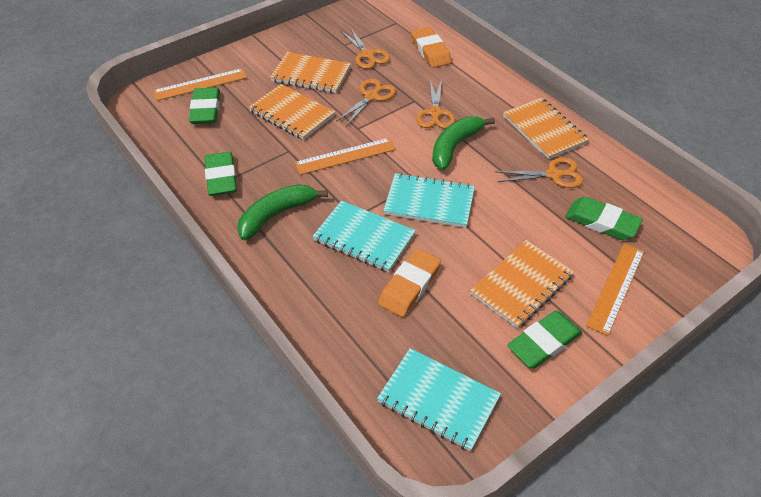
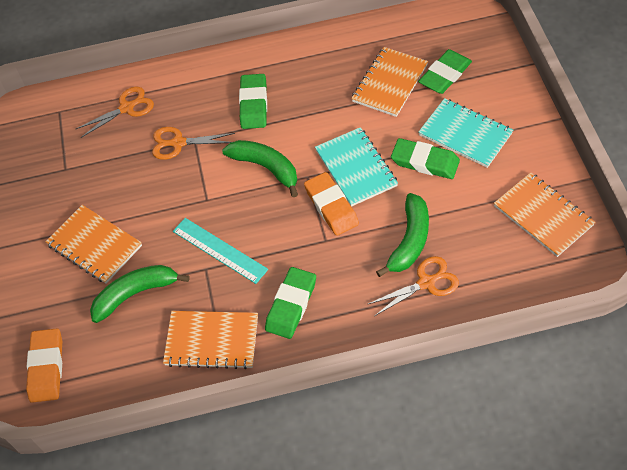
green banana: 2 -> 3
orange ruler: 3 -> 0
orange scissors: 4 -> 3
turquoise notebook: 3 -> 2
turquoise ruler: 0 -> 1

